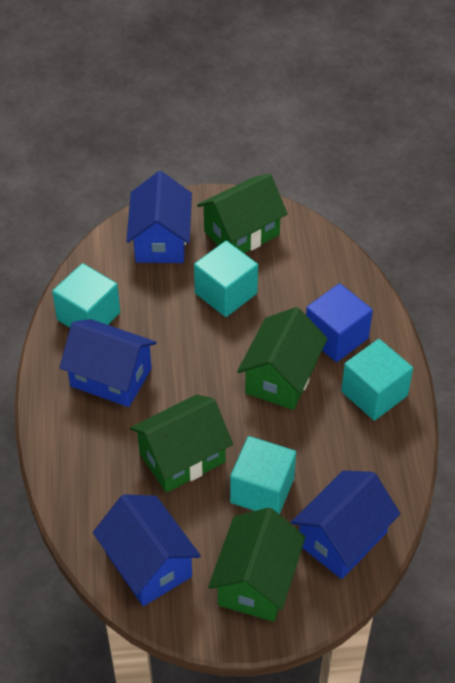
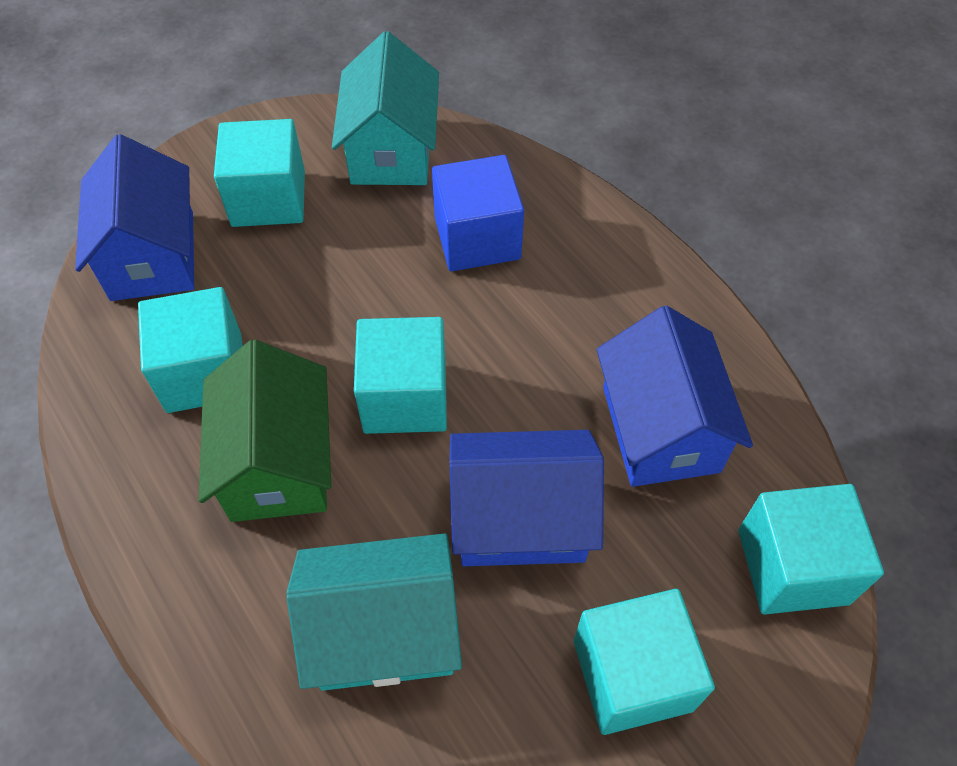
blue house: 4 -> 3
green house: 4 -> 1
turquoise cube: 4 -> 5
turquoise house: 0 -> 2

